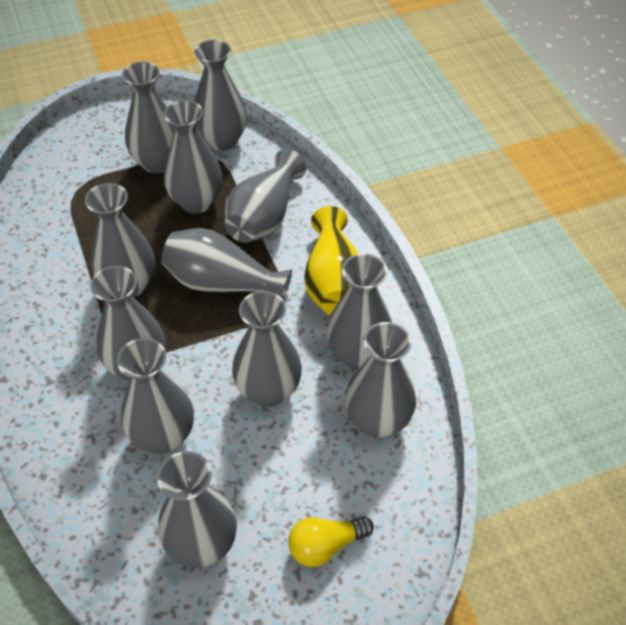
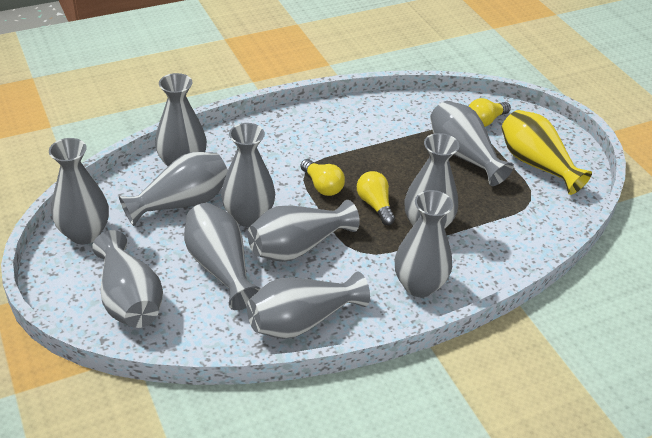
grey vase: 12 -> 11
yellow light bulb: 1 -> 3

